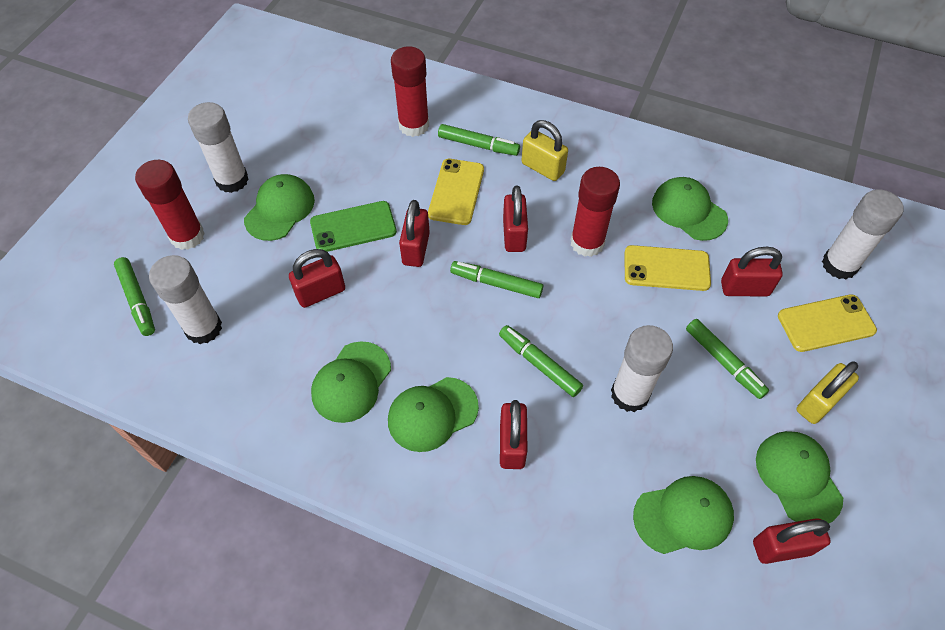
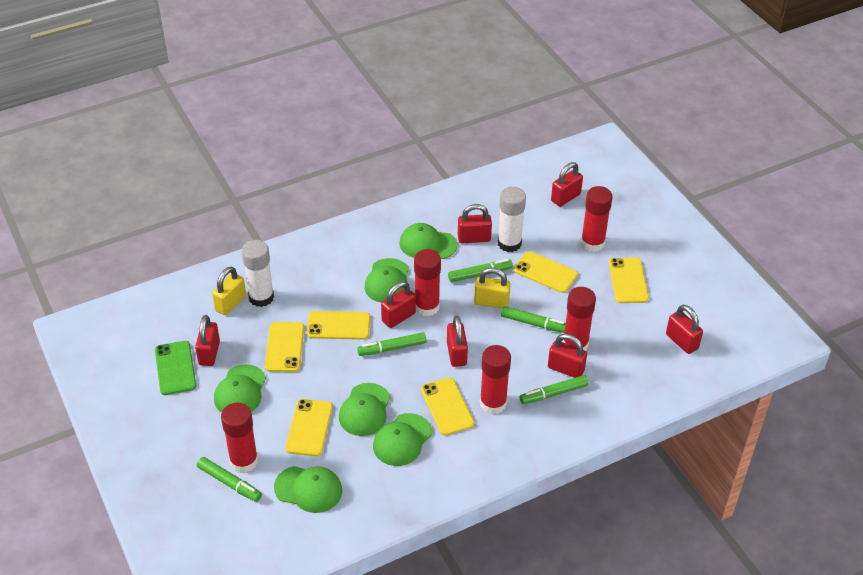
red glue stick: 3 -> 5
red padlock: 6 -> 7
white glue stick: 4 -> 2
yellow phone: 3 -> 6

